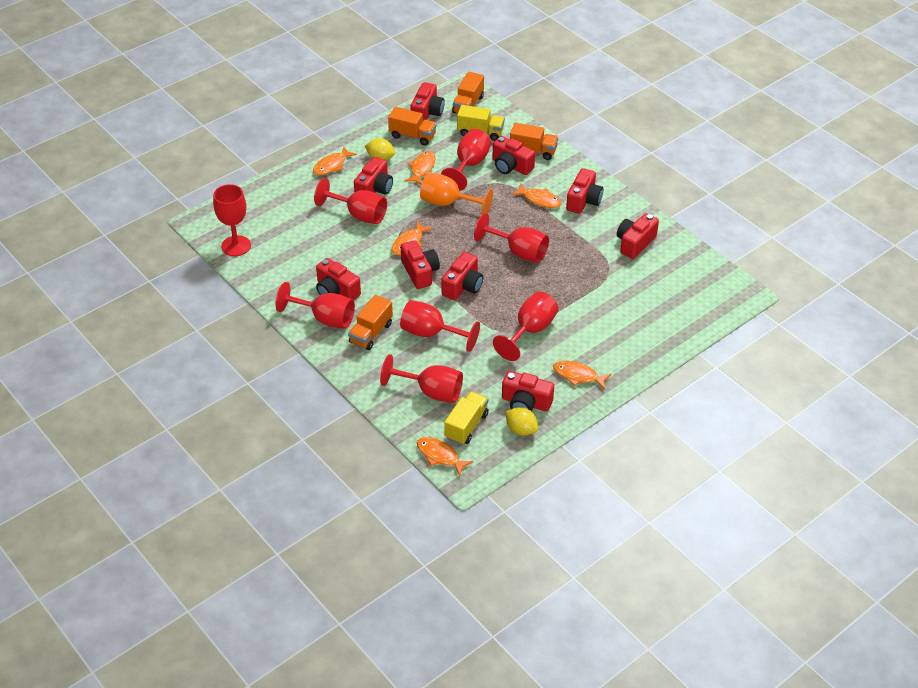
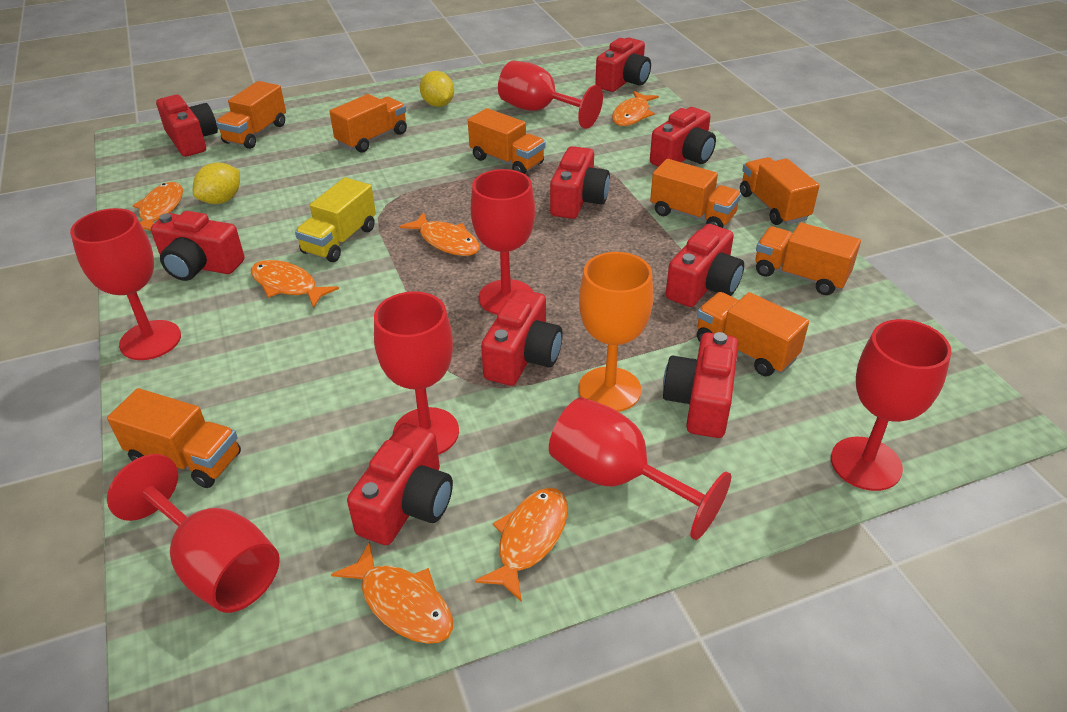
orange truck: 4 -> 8
red goblet: 8 -> 7
yellow truck: 2 -> 1

